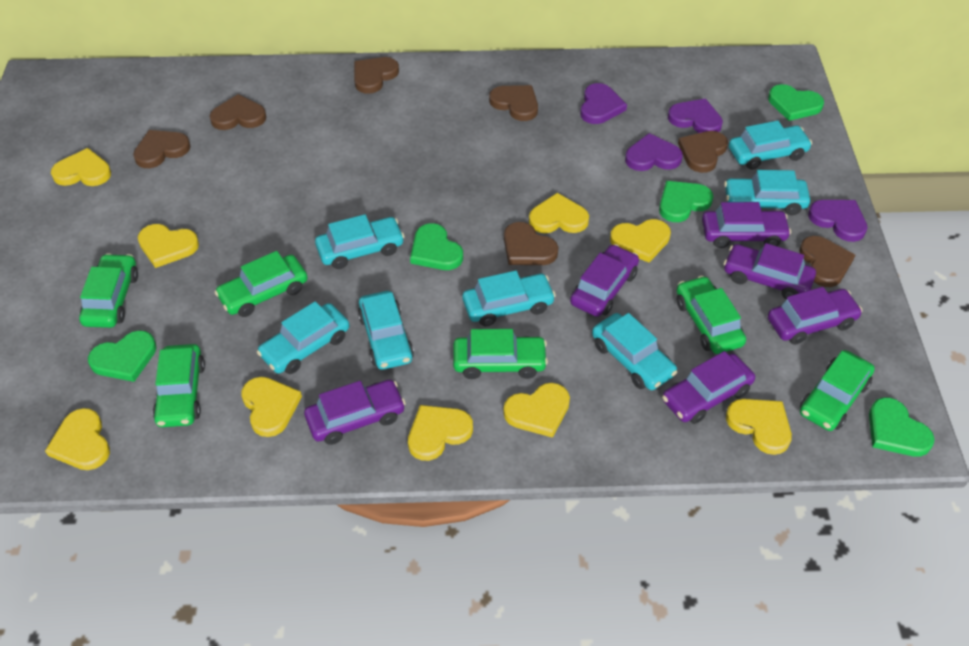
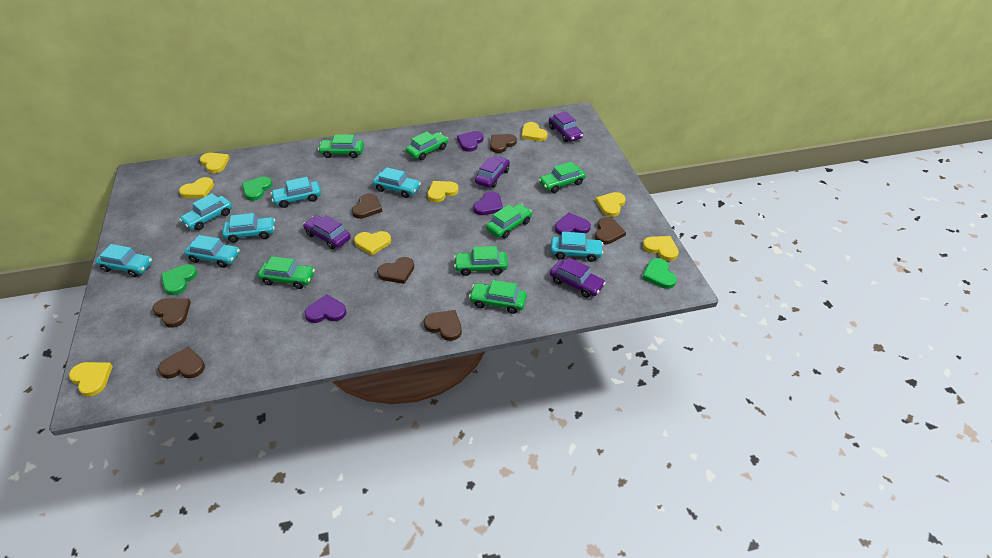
green car: 6 -> 7
green heart: 5 -> 3
purple car: 6 -> 4
yellow heart: 9 -> 8

